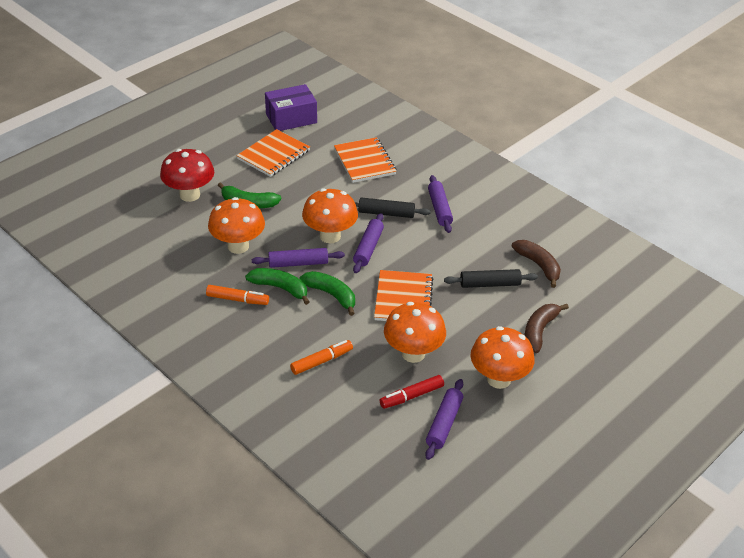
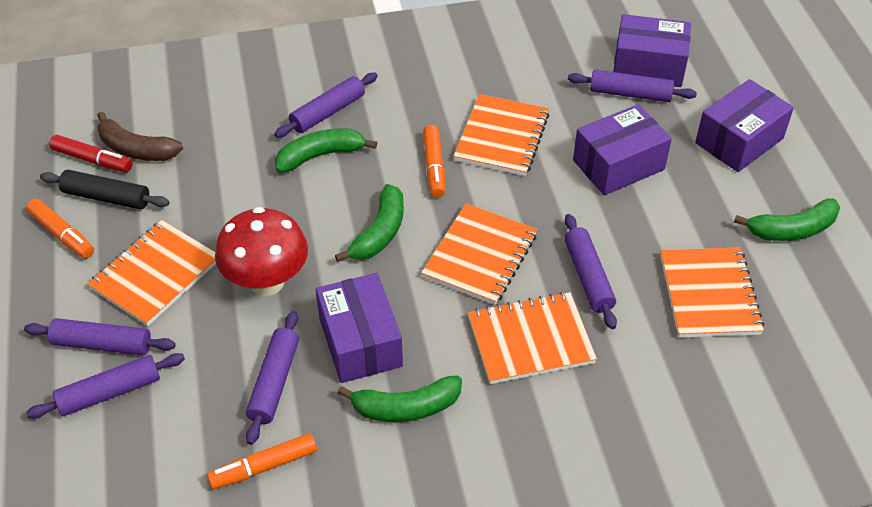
black rolling pin: 2 -> 1
brown banana: 2 -> 1
green banana: 3 -> 4
orange marker: 2 -> 3
orange mushroom: 4 -> 0
orange notebook: 3 -> 5
purple box: 1 -> 4
purple rolling pin: 4 -> 6

